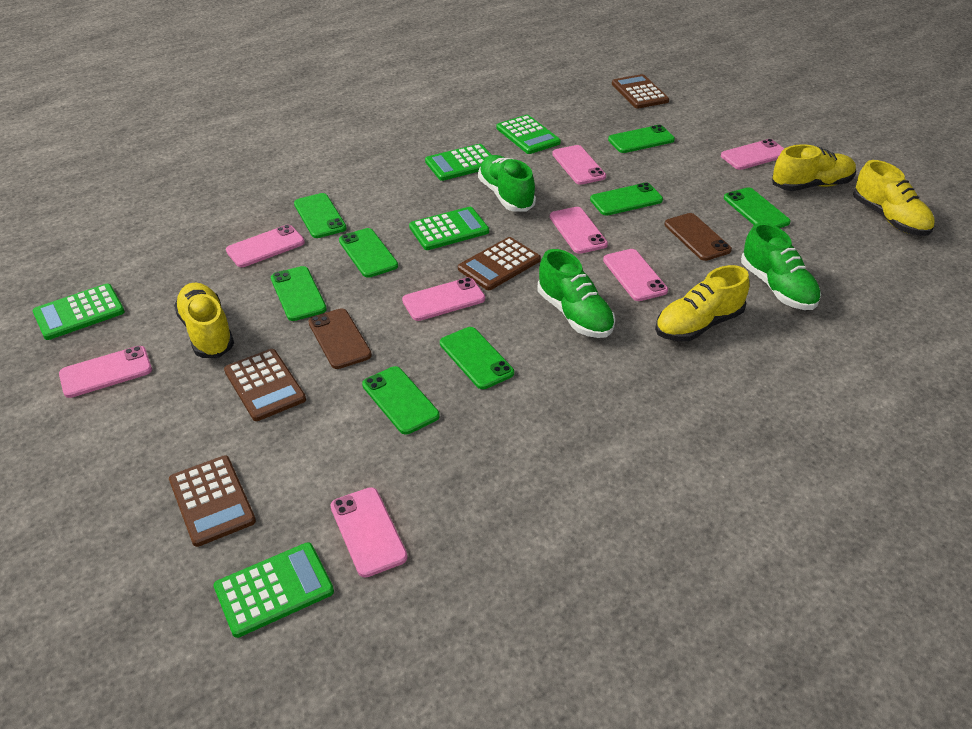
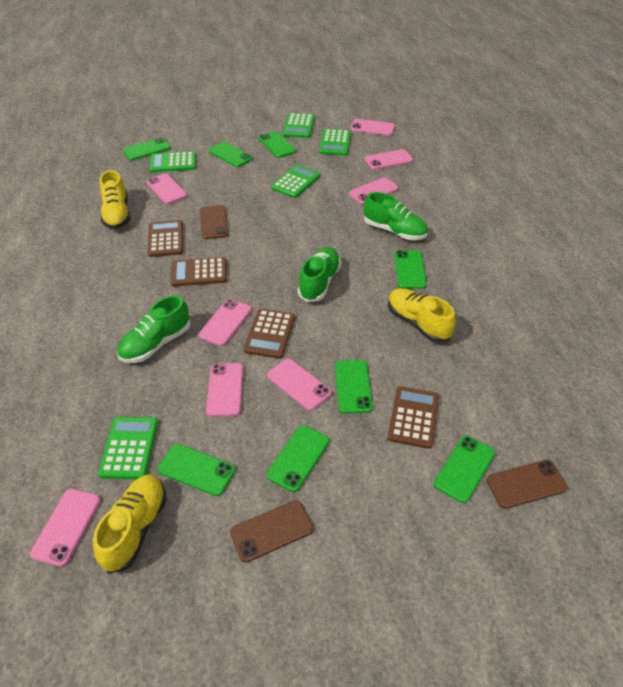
brown phone: 2 -> 3
yellow shoe: 4 -> 3

